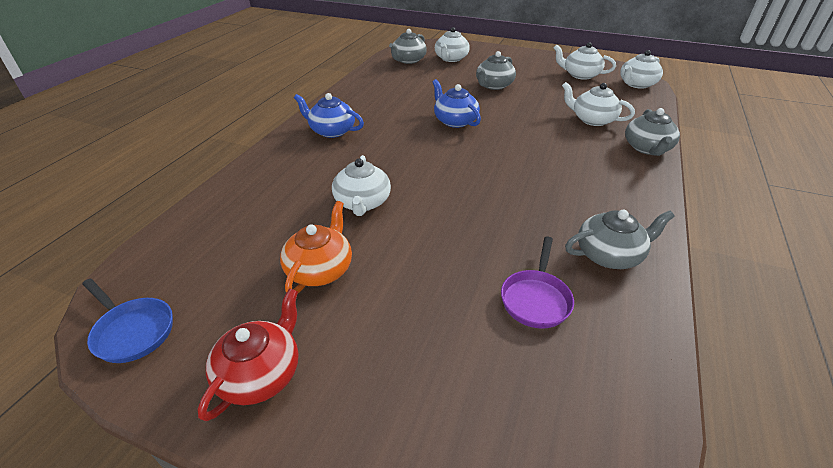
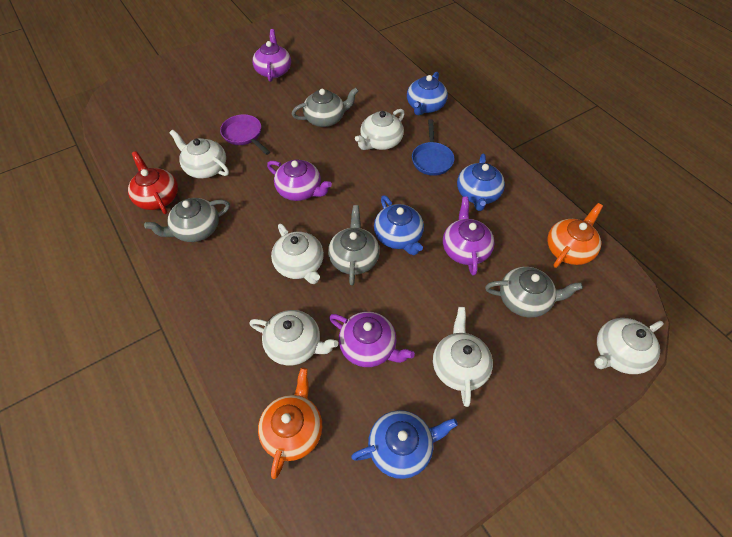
blue teapot: 2 -> 4
orange teapot: 1 -> 2
purple teapot: 0 -> 4
white teapot: 5 -> 6

